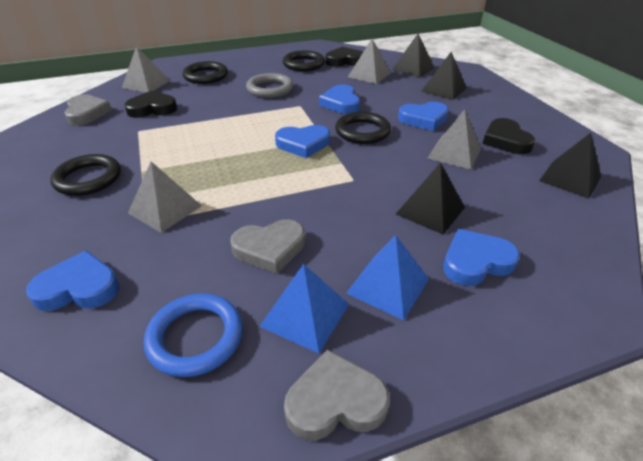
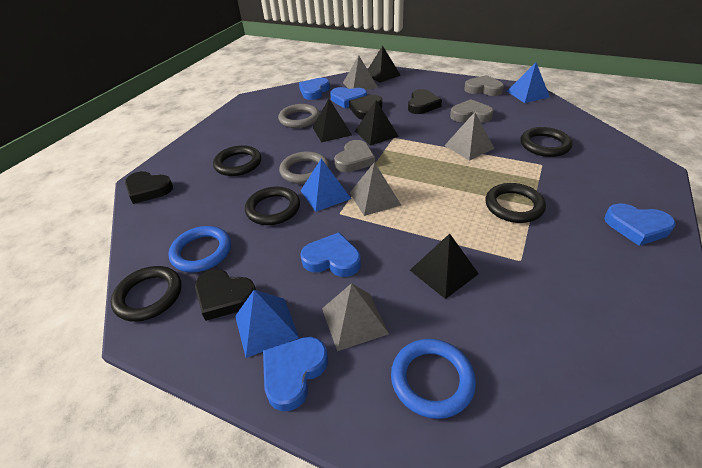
black heart: 3 -> 4
black ring: 4 -> 5
blue pyramid: 2 -> 3
blue ring: 1 -> 2
grey ring: 1 -> 2

